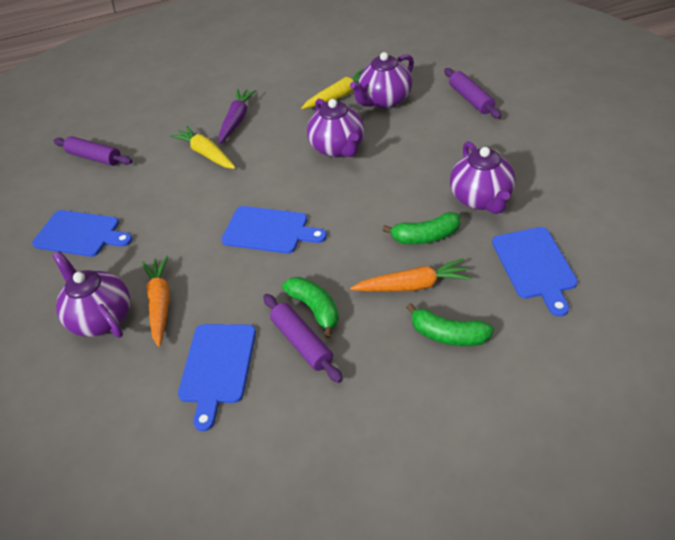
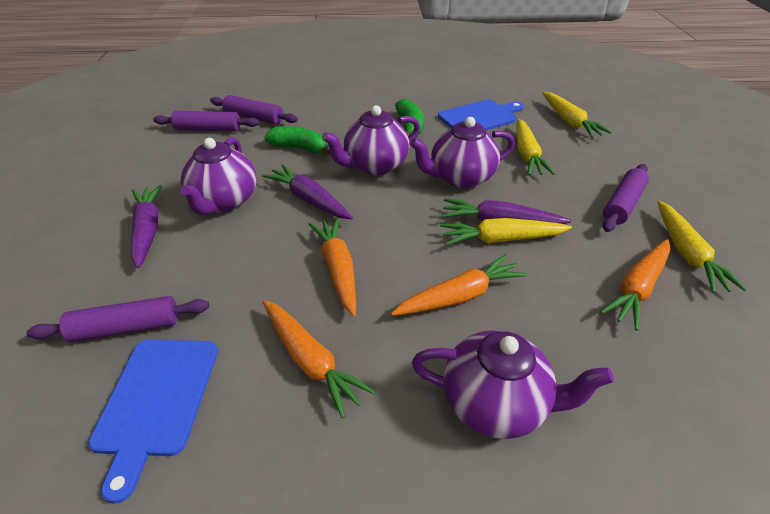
blue cutting board: 4 -> 2
green banana: 3 -> 2
orange carrot: 2 -> 4
purple carrot: 1 -> 3
purple rolling pin: 3 -> 4
yellow carrot: 2 -> 4

